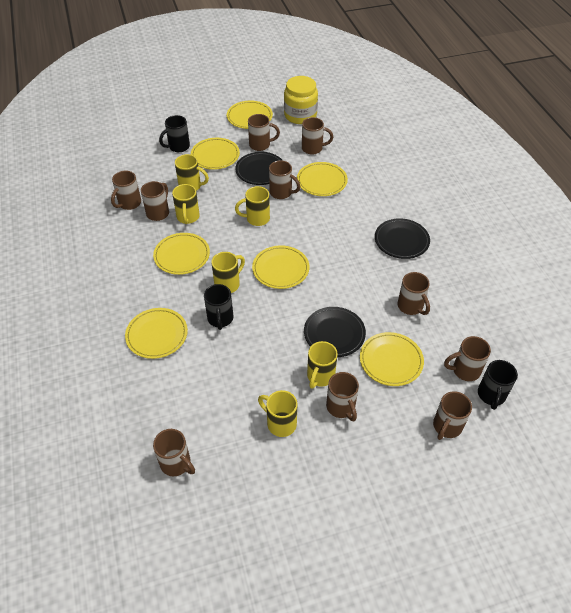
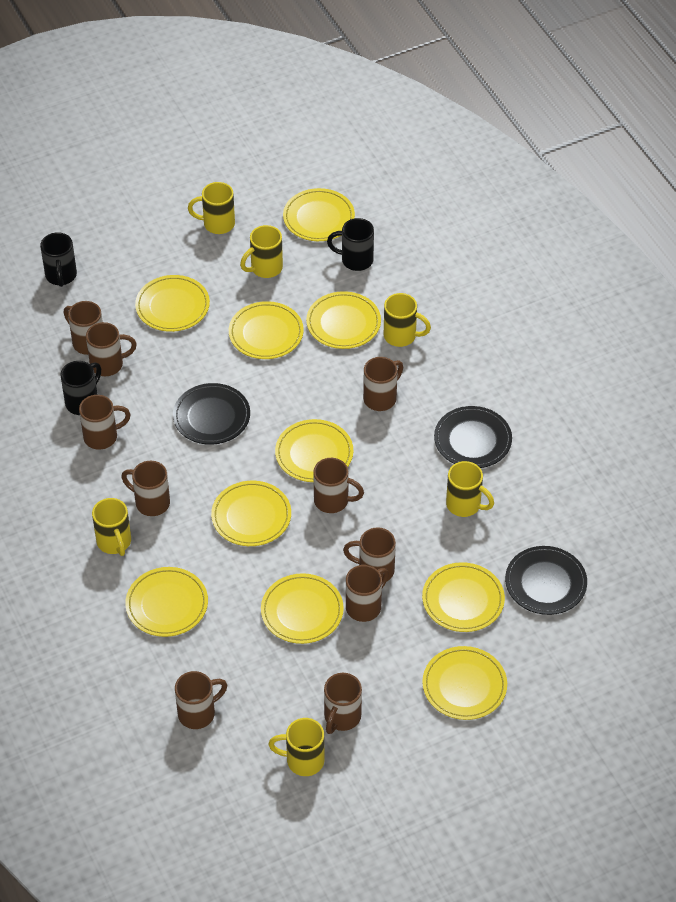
yellow jar: 1 -> 0
yellow plate: 7 -> 10

